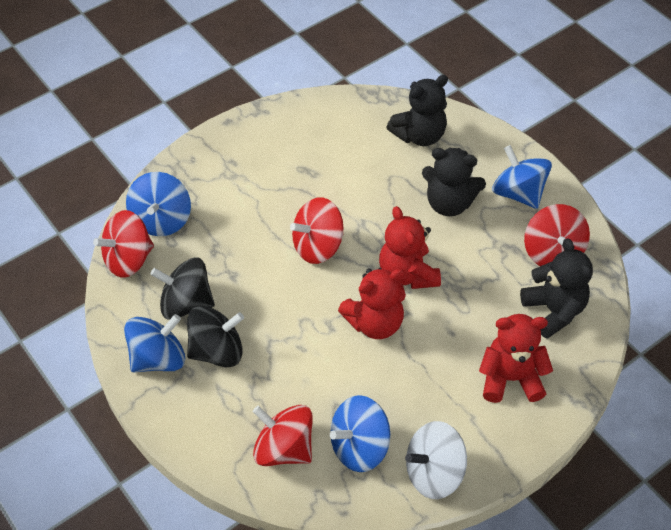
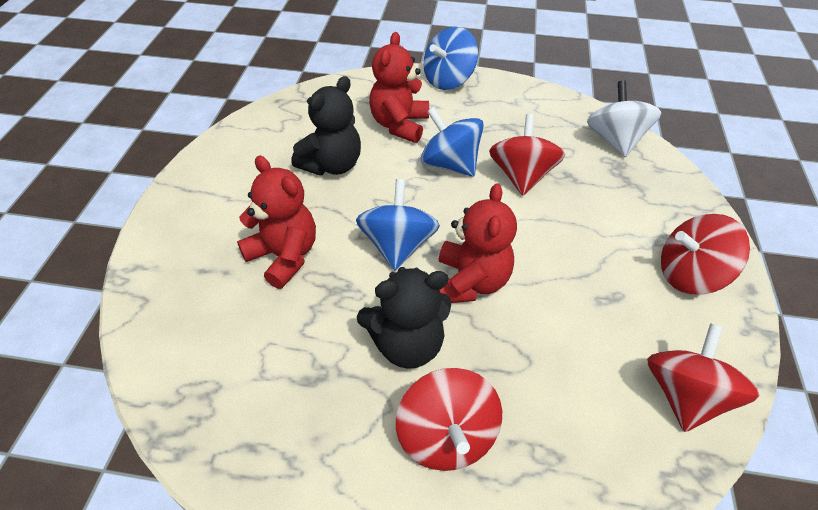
black spinning top: 2 -> 0
black teddy bear: 3 -> 2
blue spinning top: 4 -> 3

